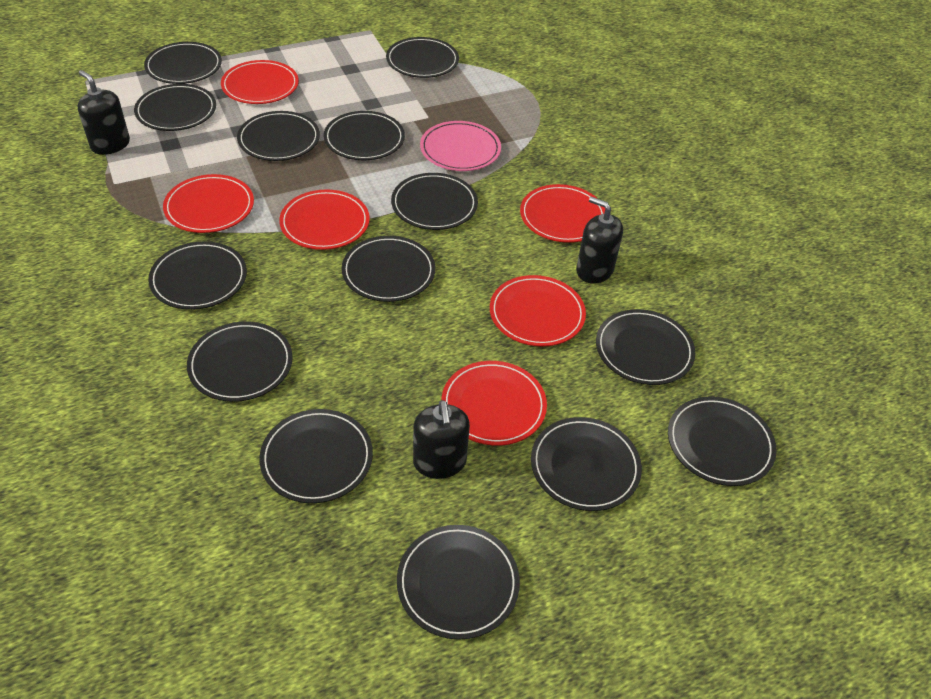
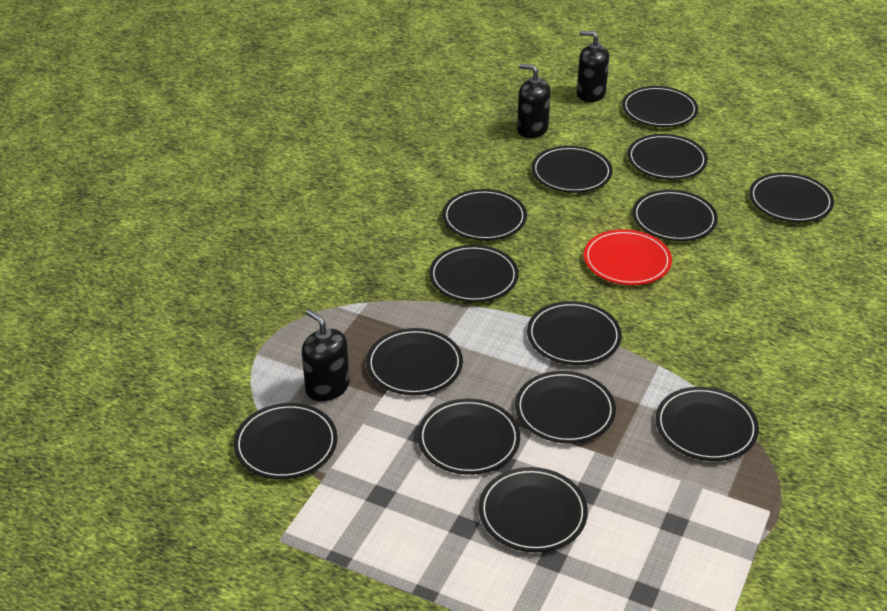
pink plate: 1 -> 0
red plate: 6 -> 1

